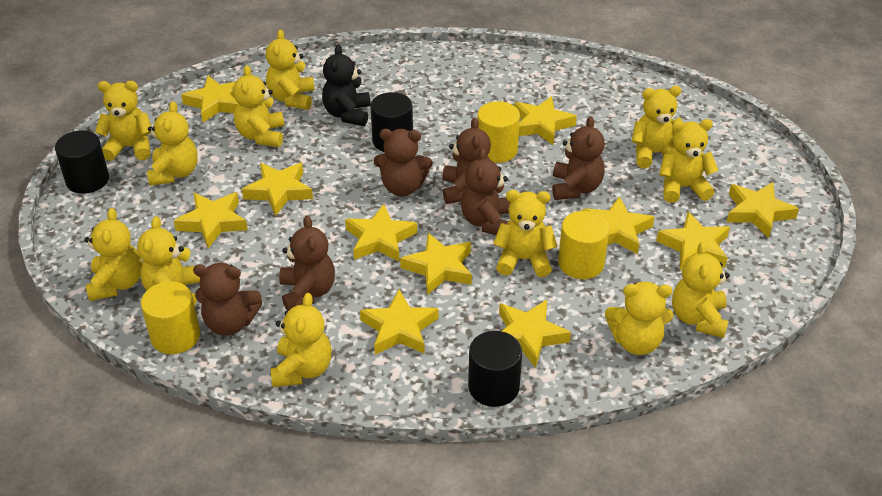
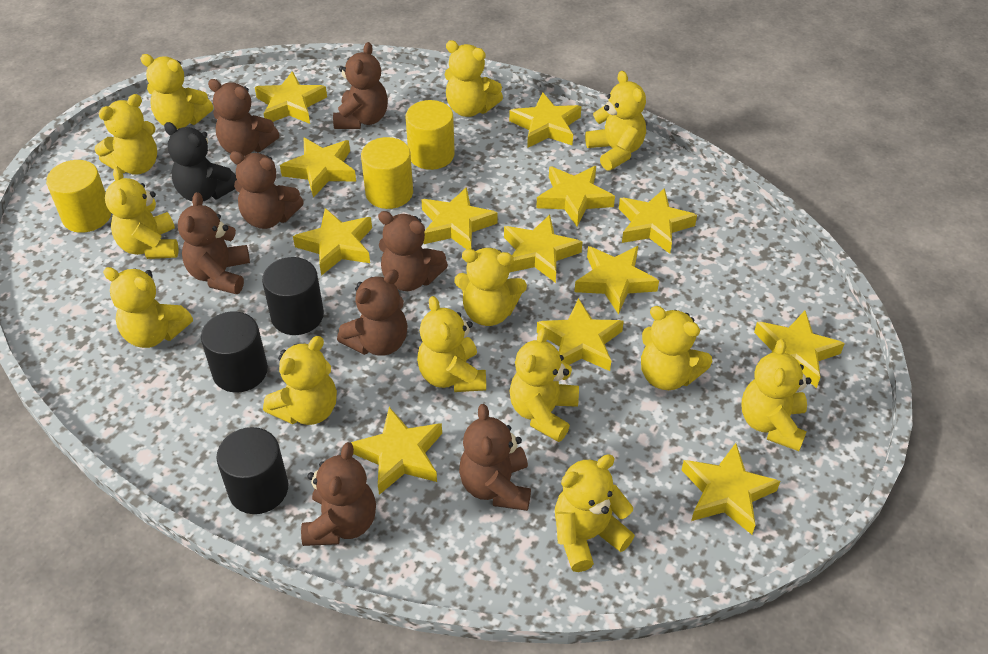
brown teddy bear: 6 -> 8
yellow star: 11 -> 13
yellow teddy bear: 12 -> 13

